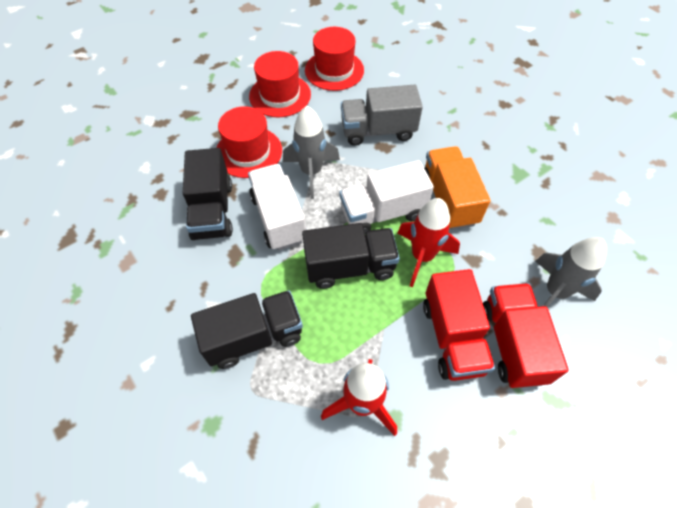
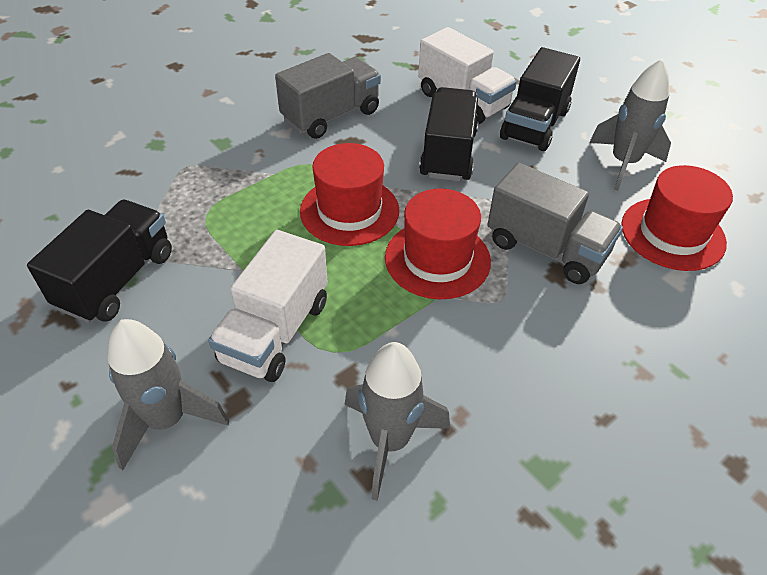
grey rocket: 2 -> 3
grey truck: 1 -> 2
orange truck: 1 -> 0
red rocket: 2 -> 0
red truck: 2 -> 0

